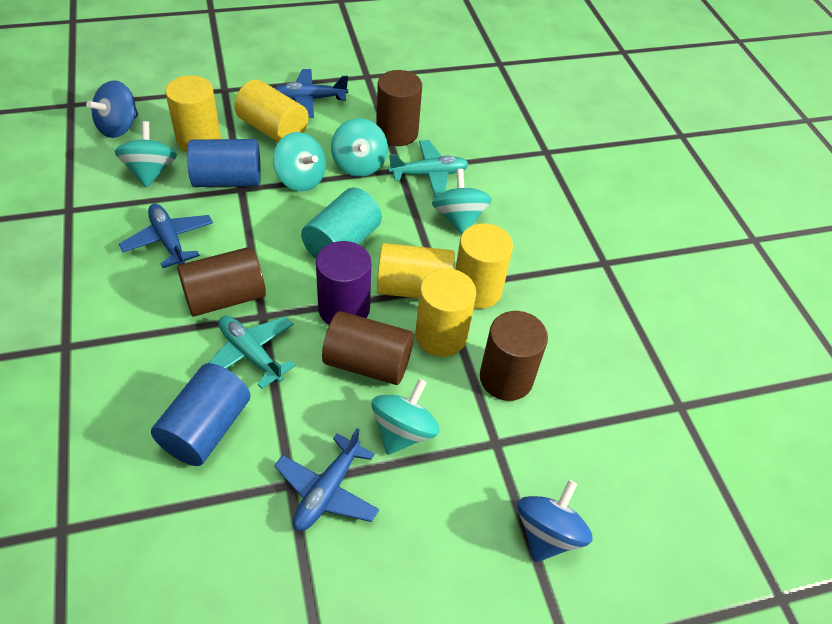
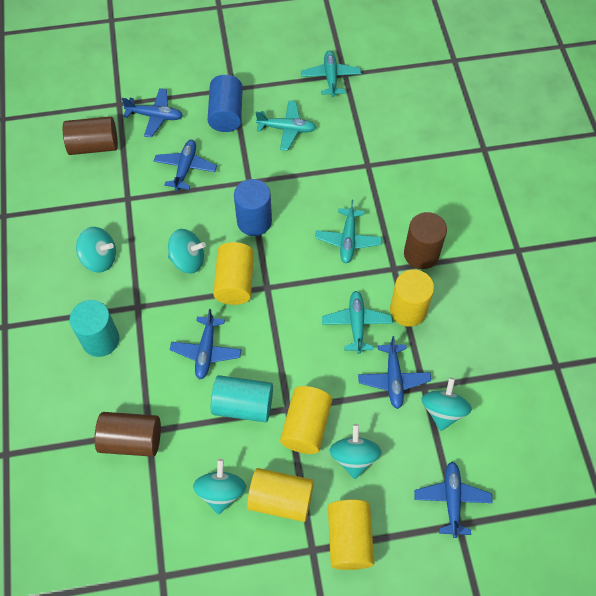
blue plane: 3 -> 5
blue spinning top: 2 -> 0
brown cylinder: 4 -> 3
purple cylinder: 1 -> 0
turquoise cylinder: 1 -> 2
turquoise plane: 2 -> 4

